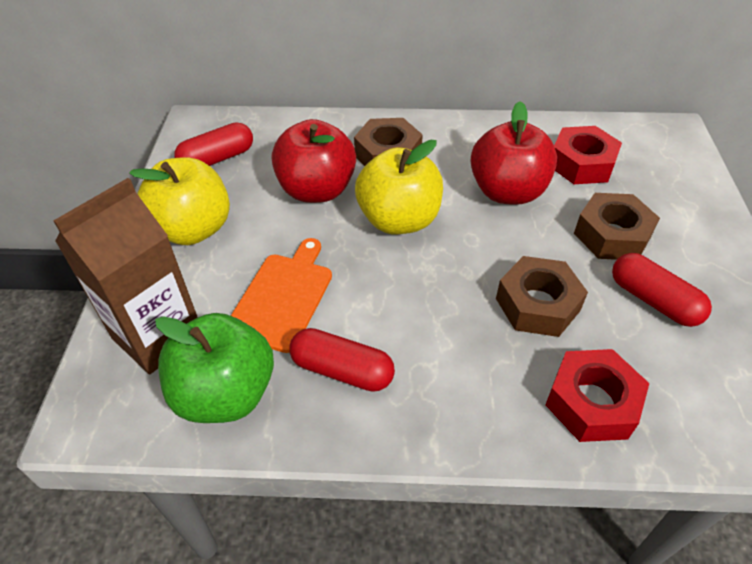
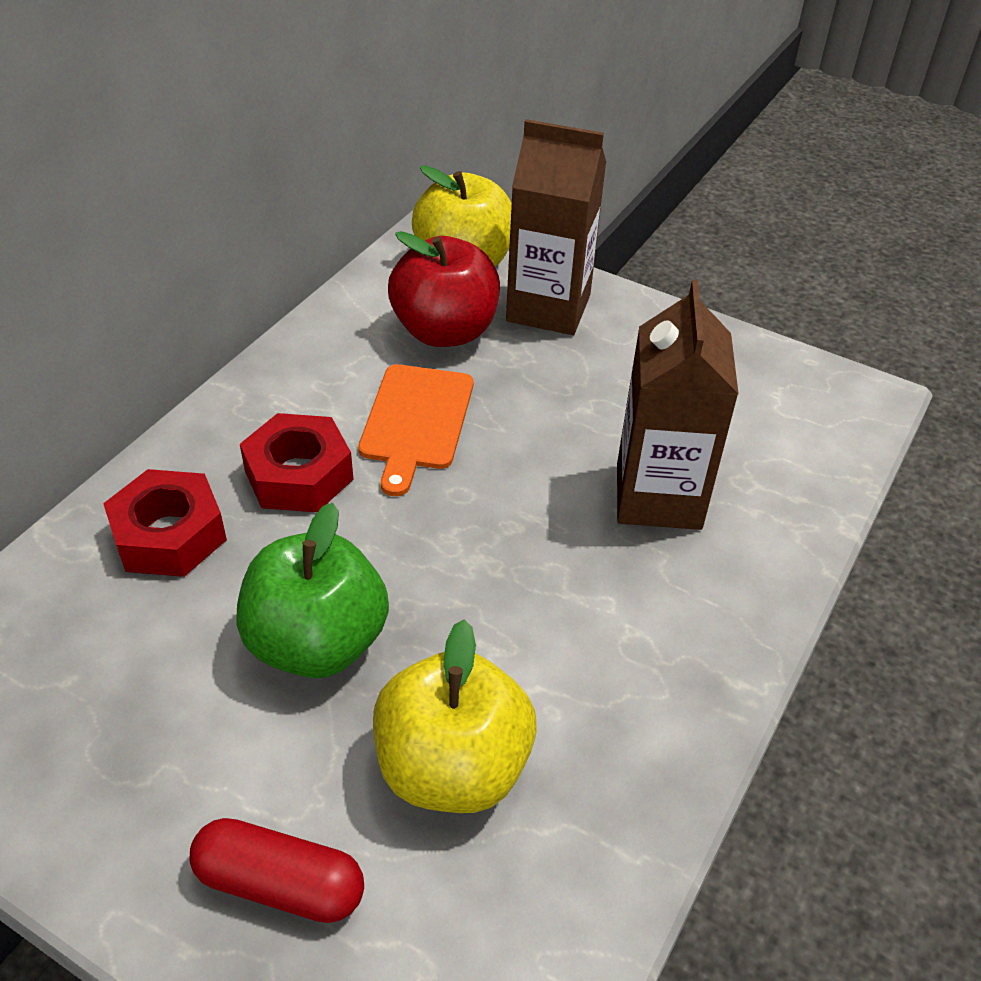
brown carton: 1 -> 2
brown nut: 3 -> 0
red apple: 2 -> 1
red capsule: 3 -> 1

